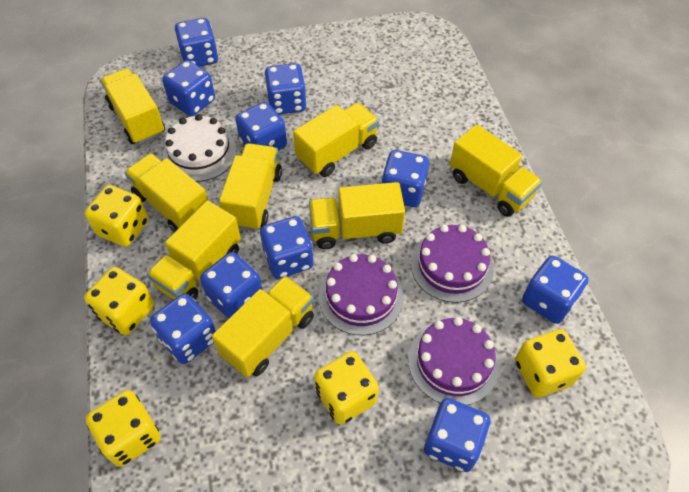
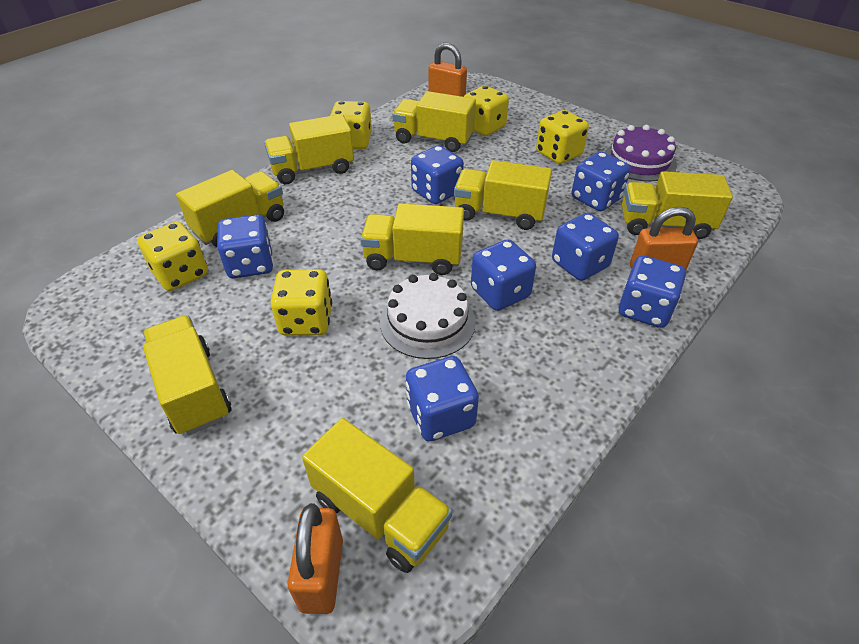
blue dice: 10 -> 7
orange padlock: 0 -> 3
purple cake: 3 -> 1

